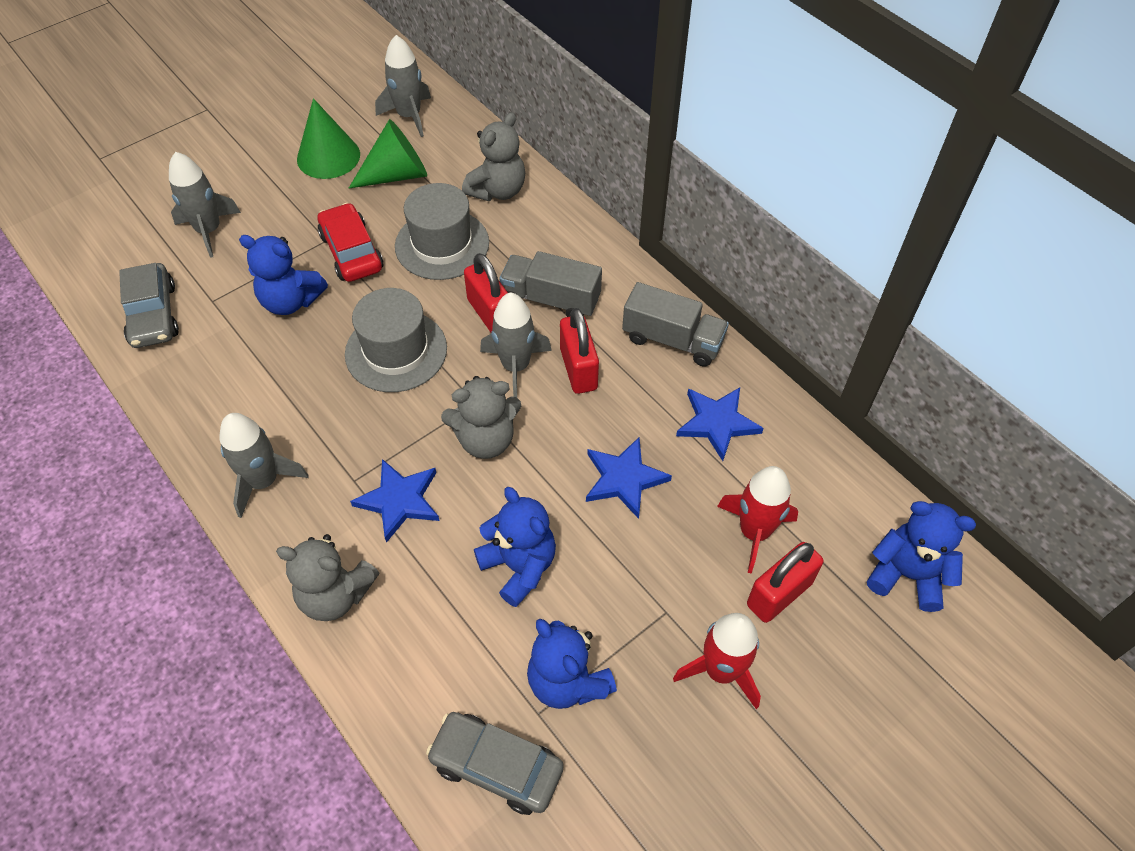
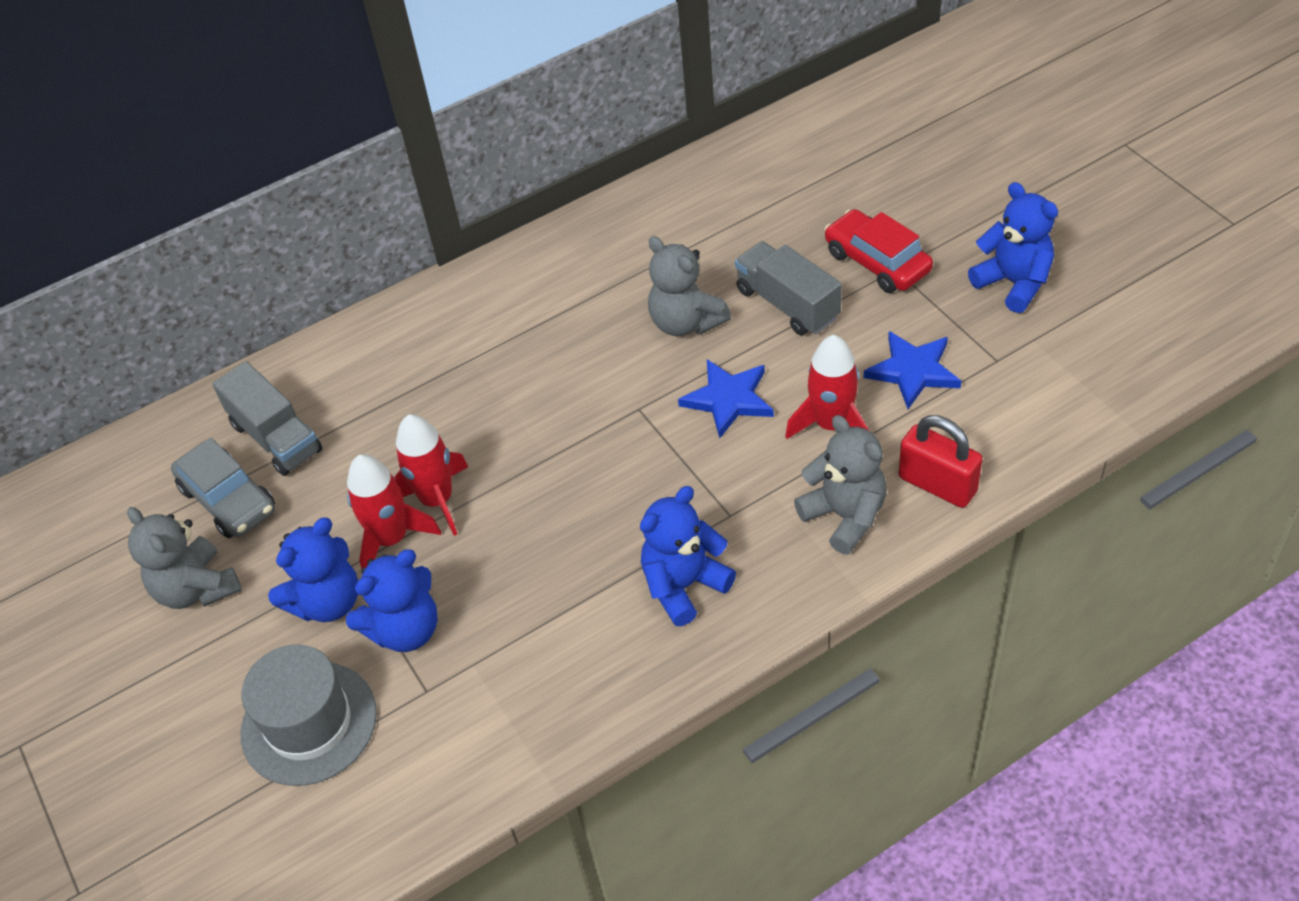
blue star: 3 -> 2
green cone: 2 -> 0
grey car: 2 -> 1
grey hat: 2 -> 1
grey rocket: 4 -> 0
red padlock: 3 -> 1
red rocket: 2 -> 3

